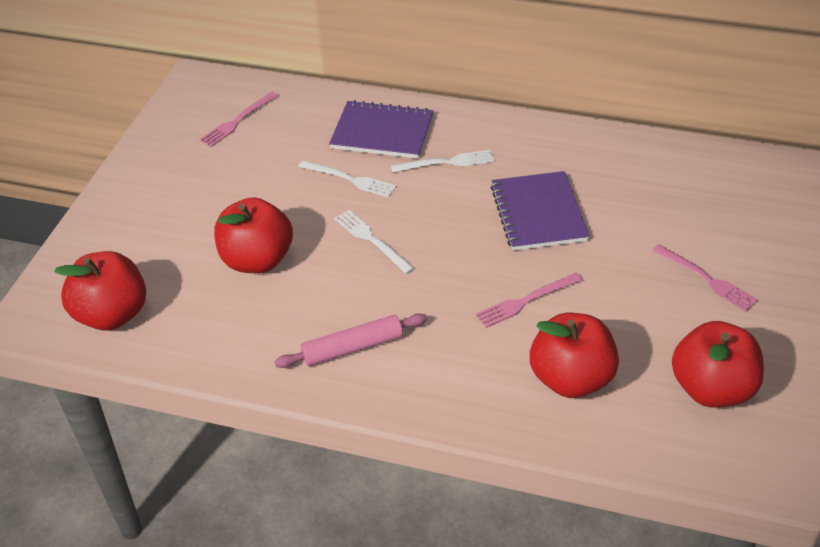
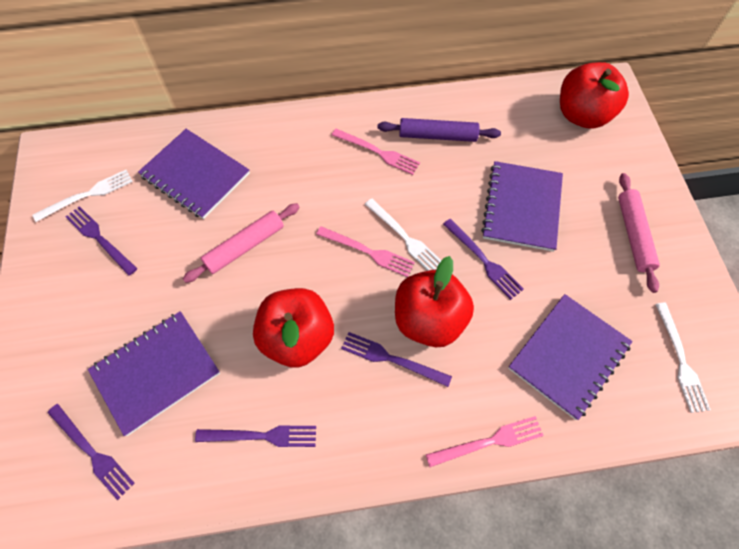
pink rolling pin: 1 -> 2
purple fork: 0 -> 5
purple notebook: 2 -> 4
purple rolling pin: 0 -> 1
red apple: 4 -> 3

